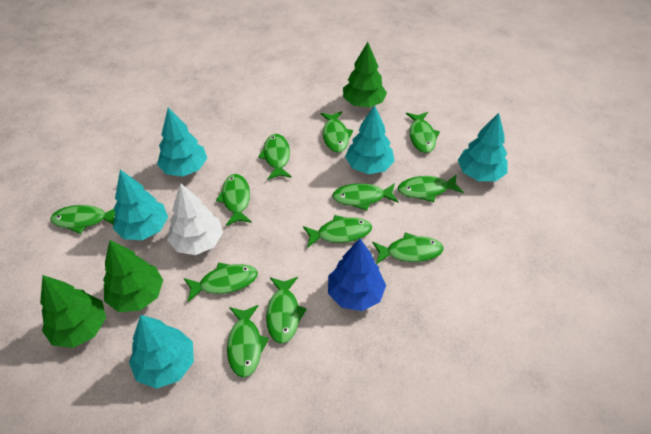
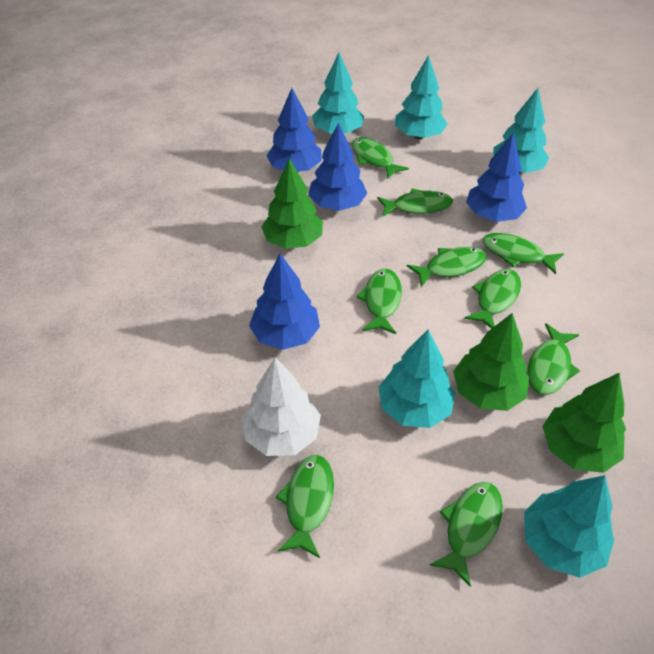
blue tree: 1 -> 4
green fish: 12 -> 9

